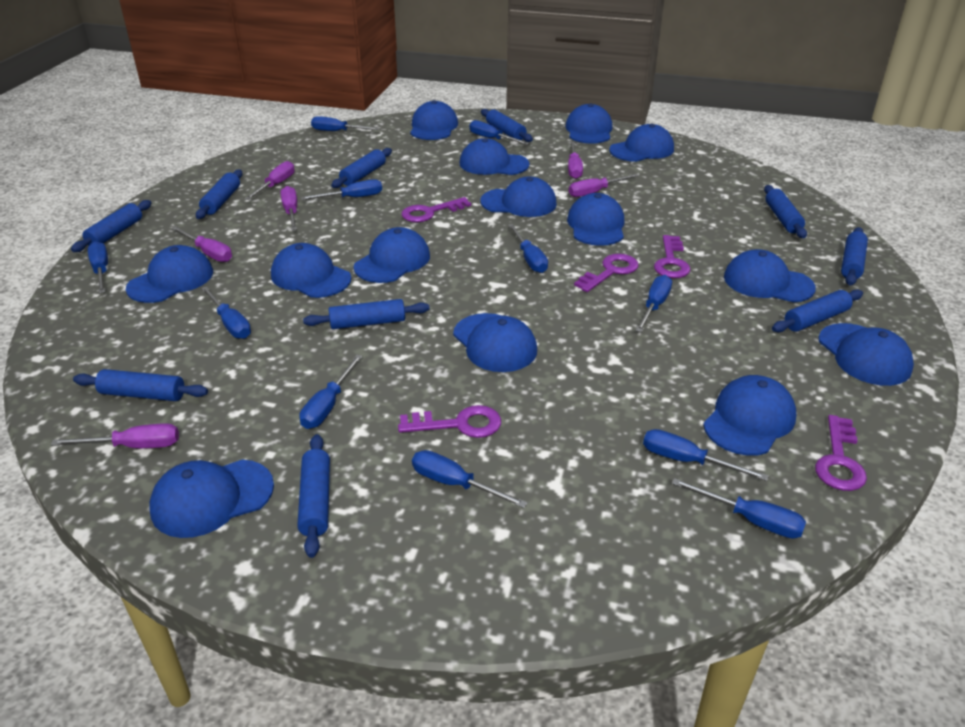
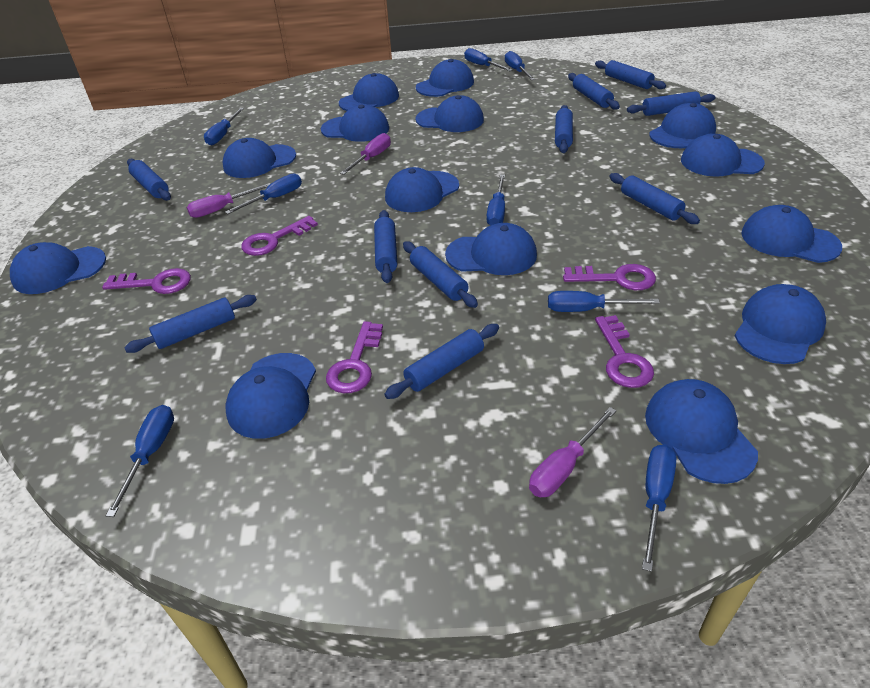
blue screwdriver: 11 -> 8
purple screwdriver: 6 -> 3

